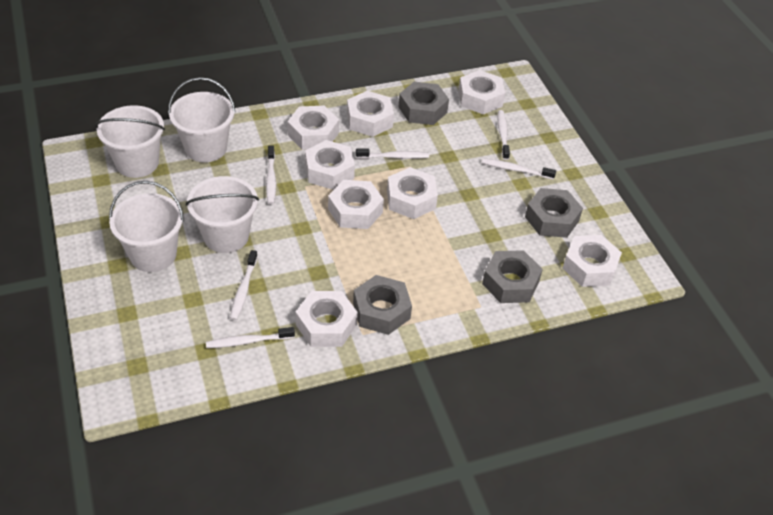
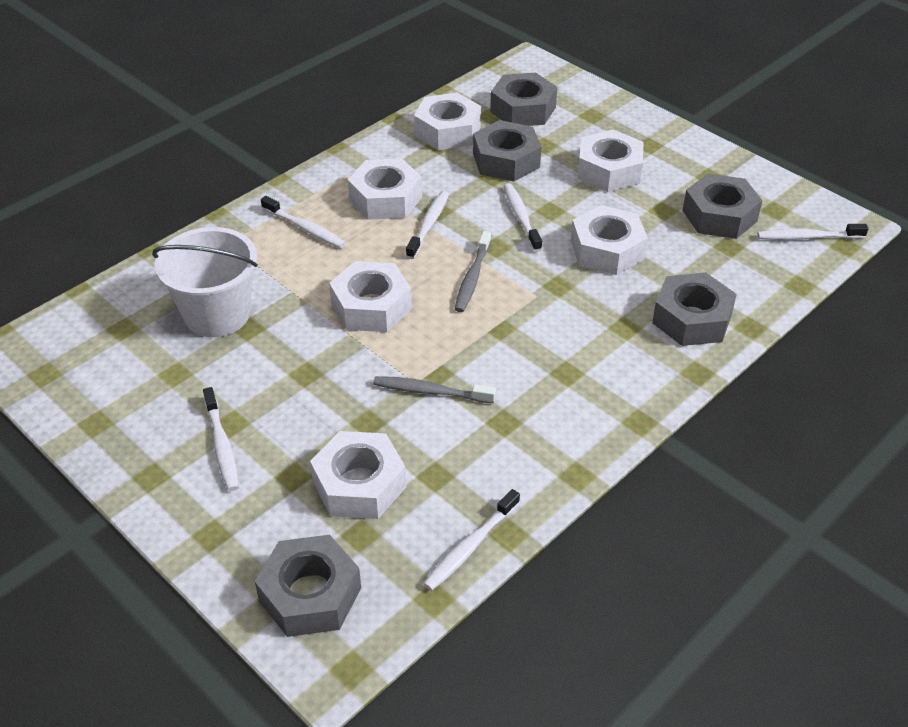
grey nut: 4 -> 5
grey toothbrush: 0 -> 2
white bucket: 4 -> 1
white nut: 8 -> 6

